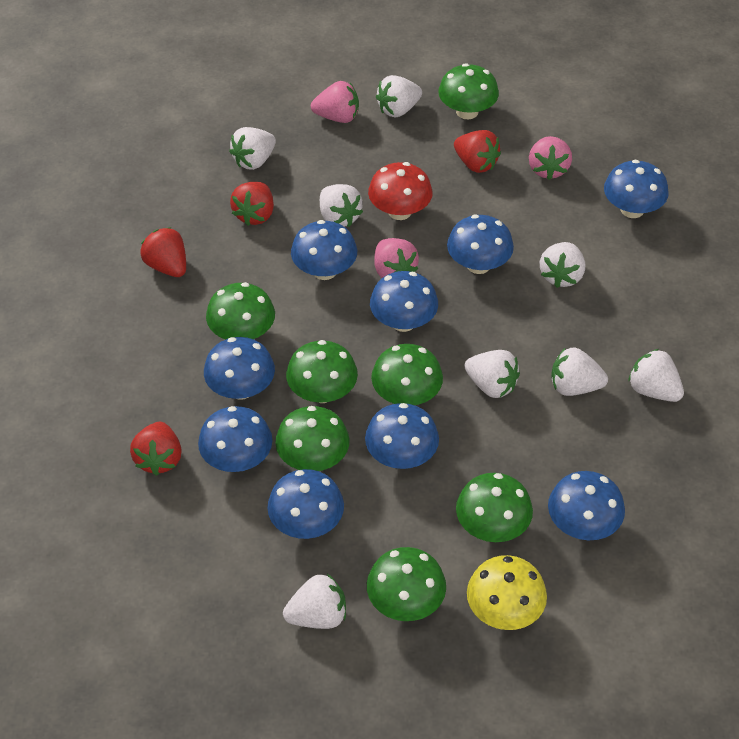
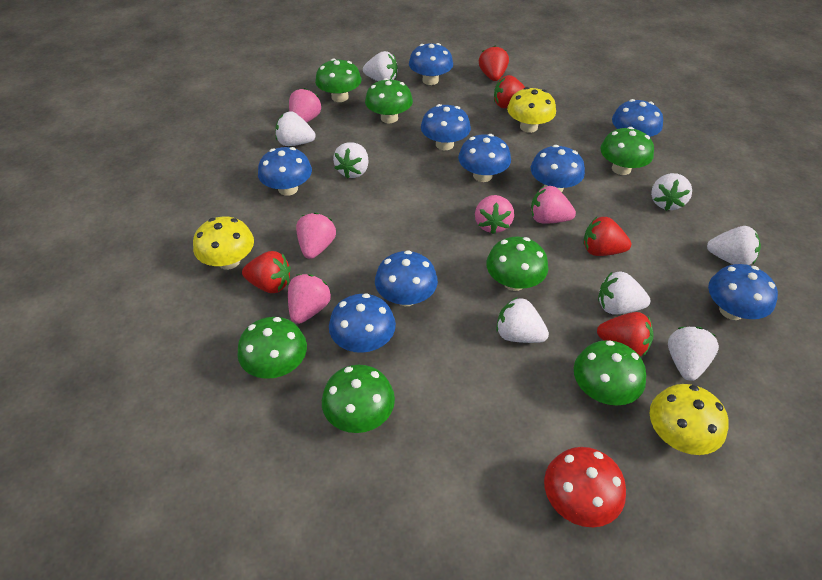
pink strawberry: 3 -> 5
red strawberry: 4 -> 5
yellow mushroom: 1 -> 3

